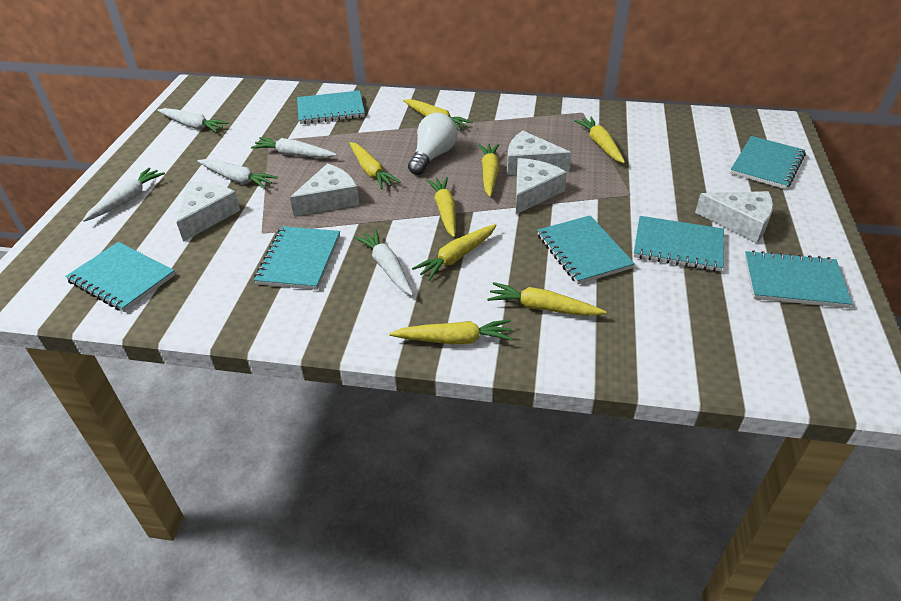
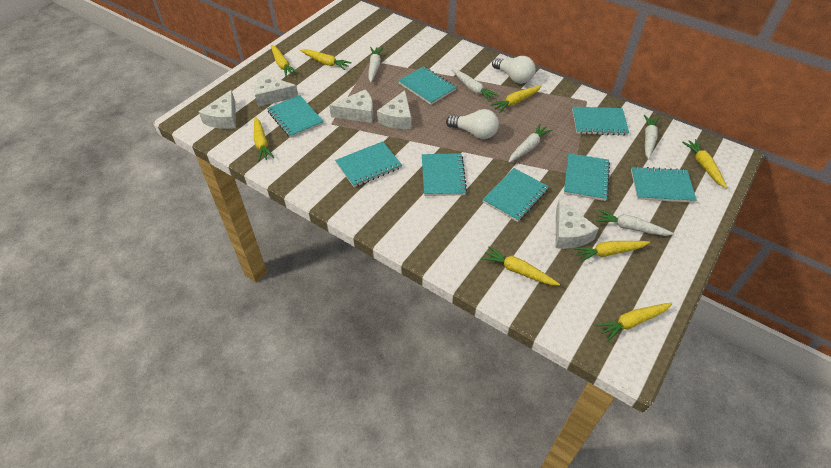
turquoise notebook: 7 -> 8
white light bulb: 1 -> 2

